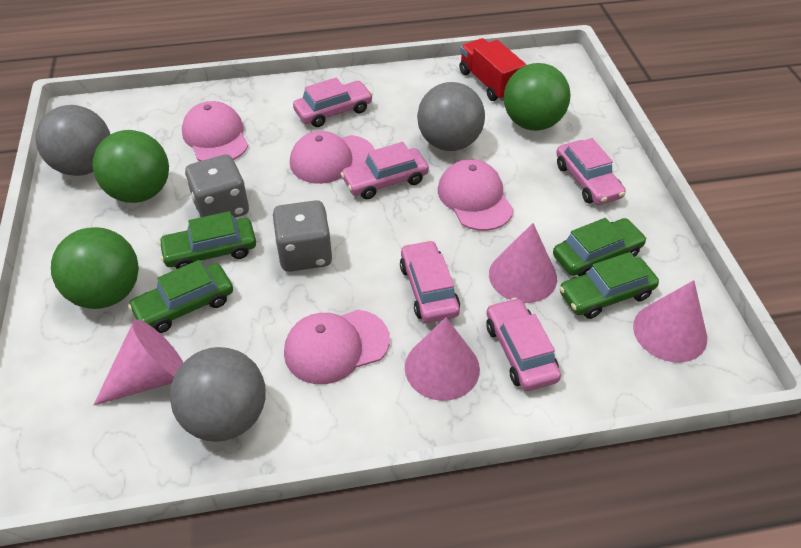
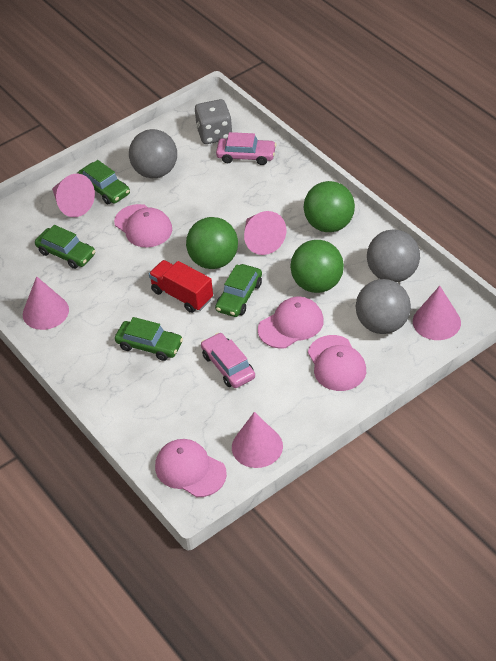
grey dice: 2 -> 1
pink car: 5 -> 2
pink cone: 4 -> 5

